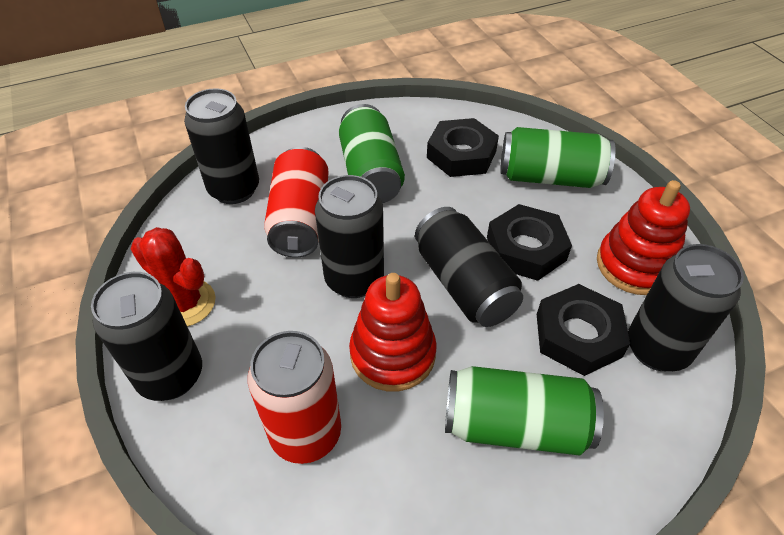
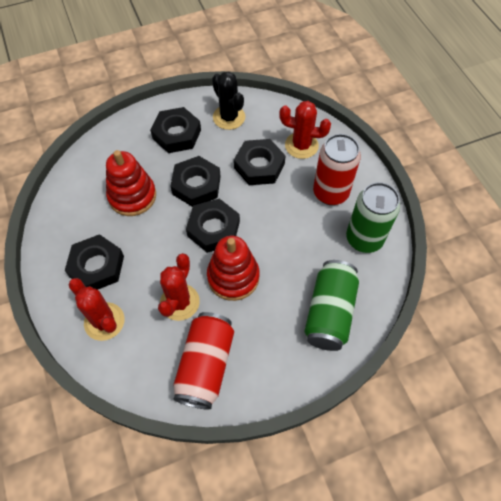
black cactus: 0 -> 1
black can: 5 -> 0
black nut: 3 -> 5
green can: 3 -> 2
red cactus: 1 -> 3

